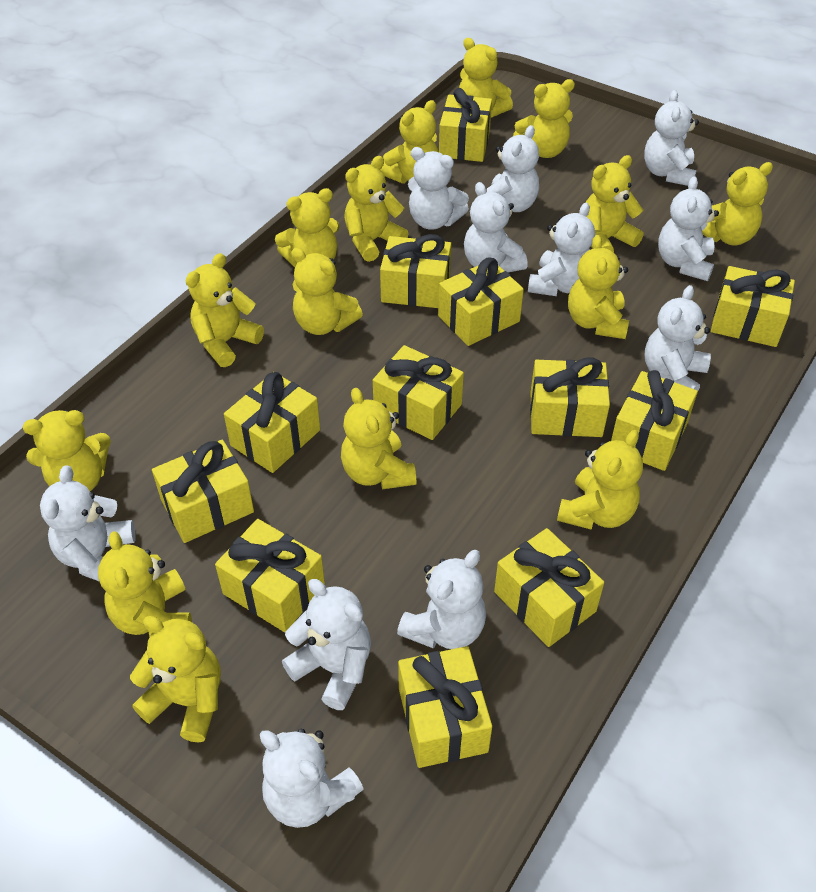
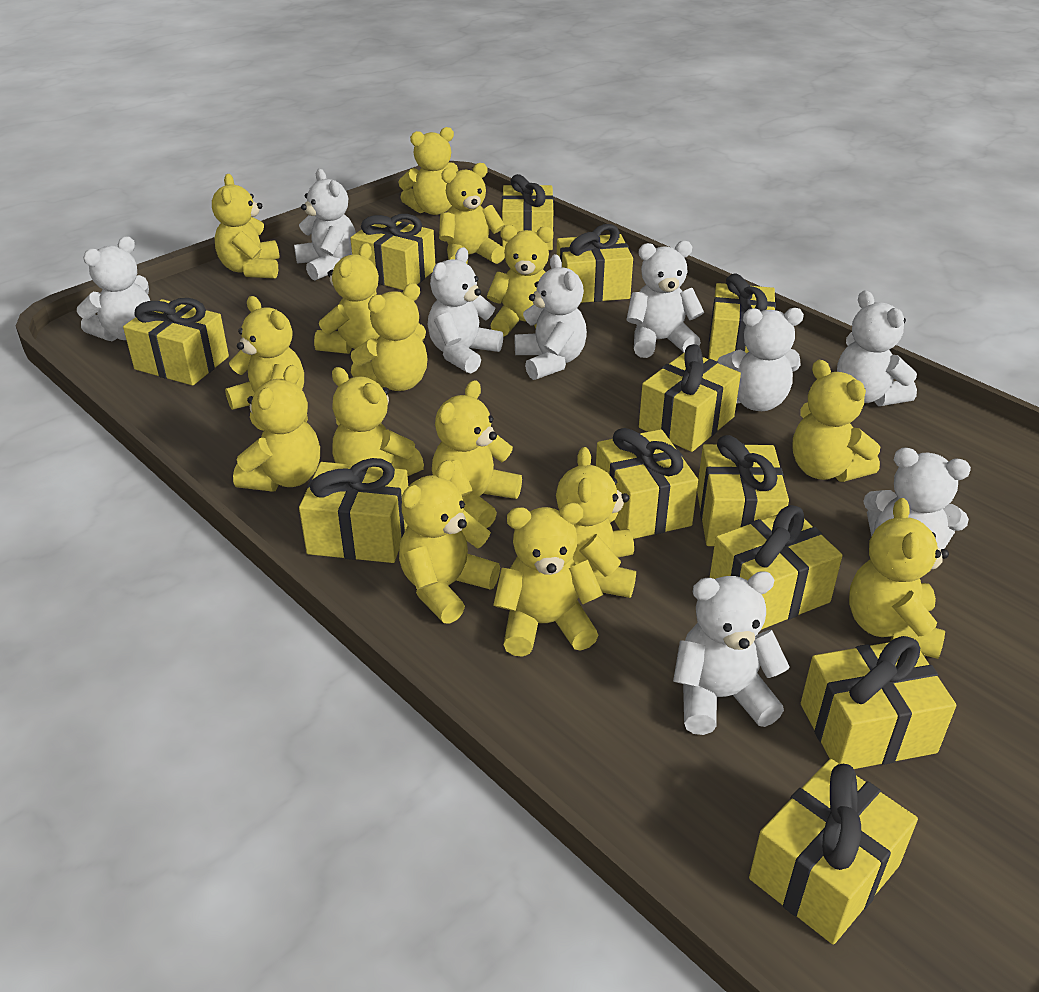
white teddy bear: 11 -> 9

